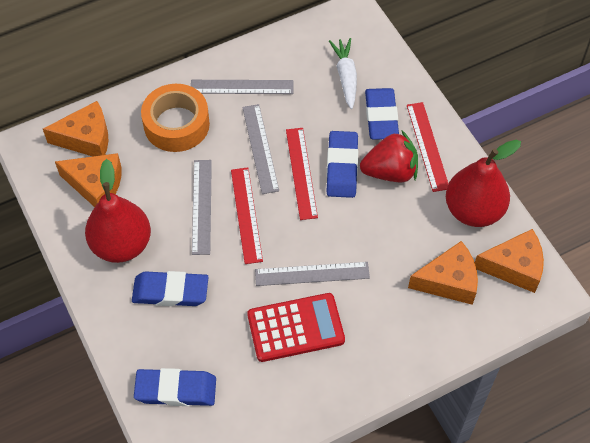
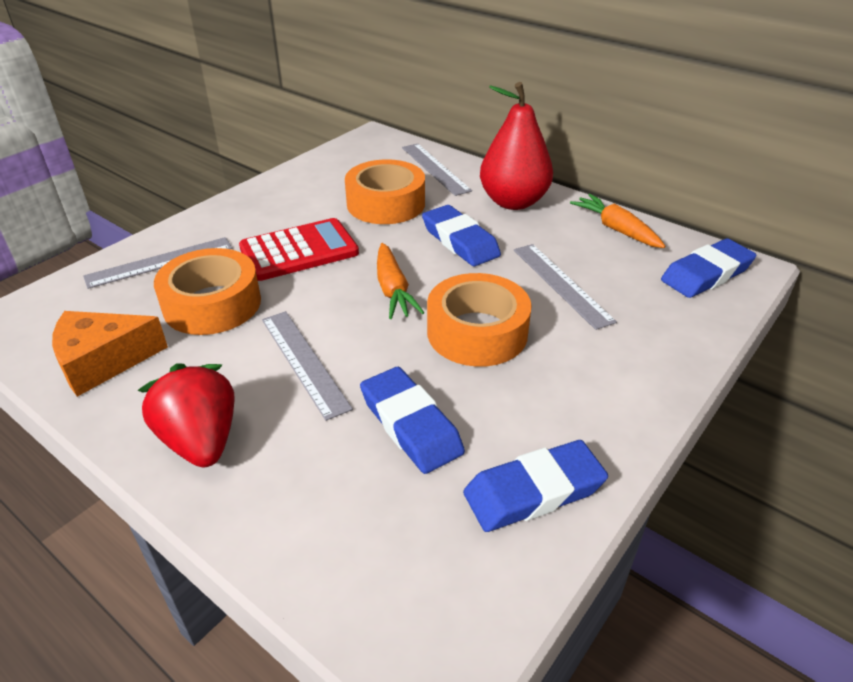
orange carrot: 0 -> 2
orange cheese: 4 -> 1
orange tape: 1 -> 3
red pear: 2 -> 1
red ruler: 3 -> 0
white carrot: 1 -> 0

